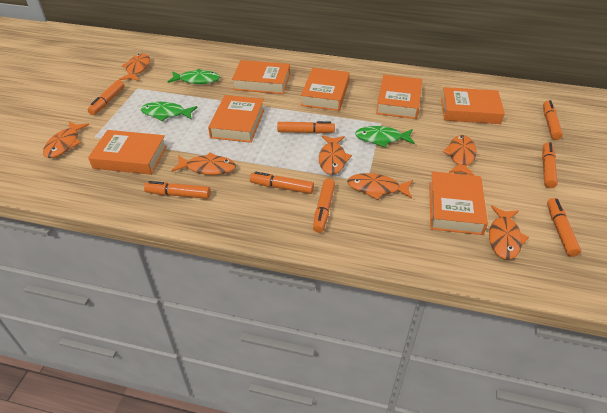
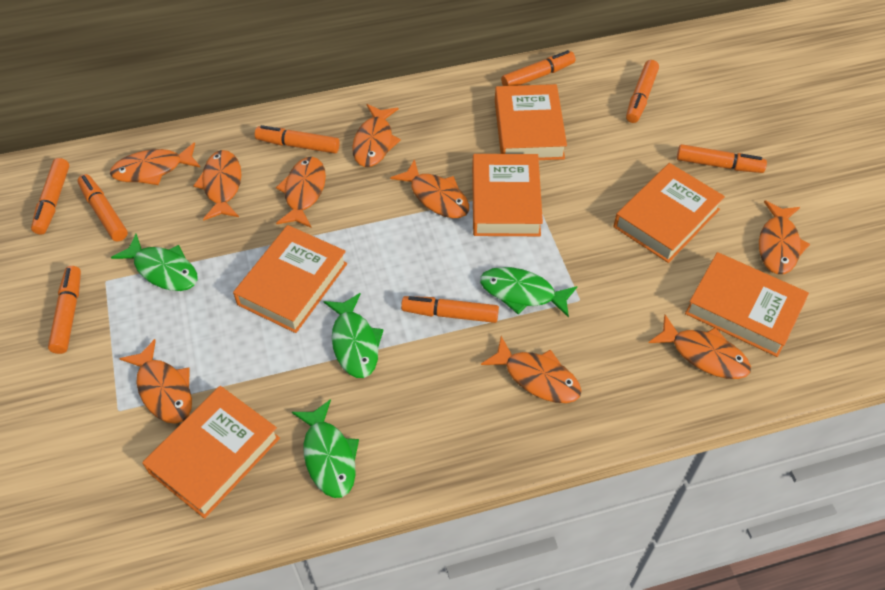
green fish: 3 -> 4
orange book: 7 -> 6
orange fish: 7 -> 9

